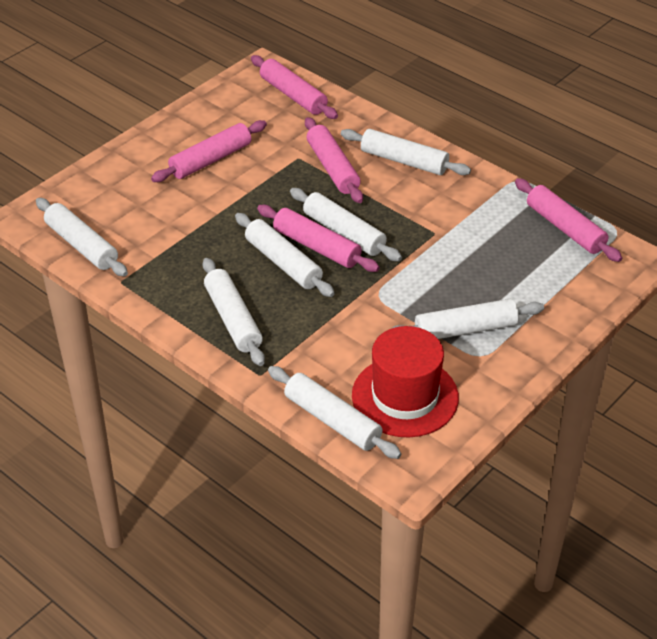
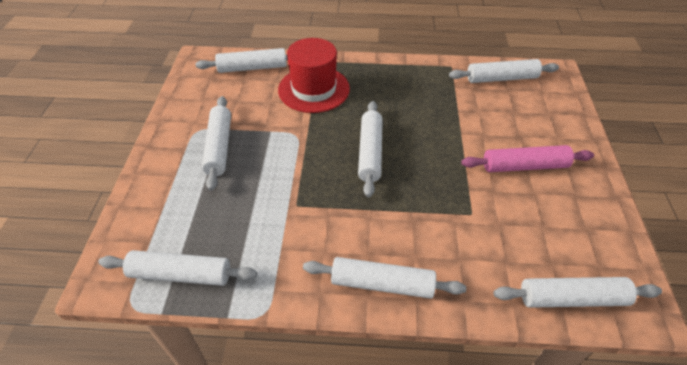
pink rolling pin: 5 -> 1

